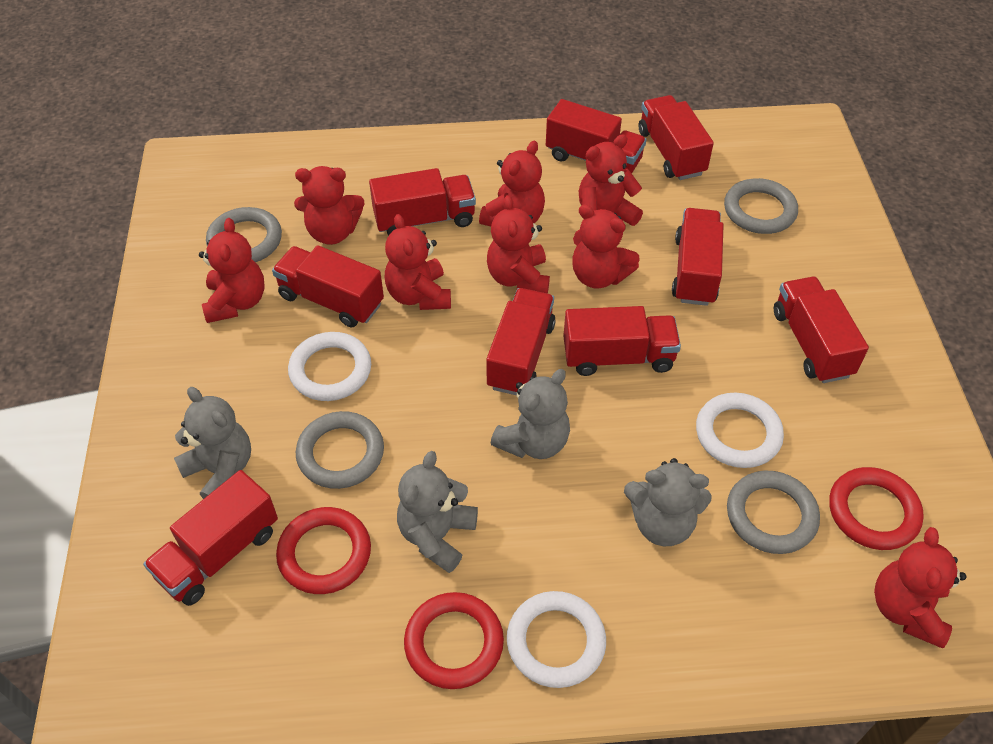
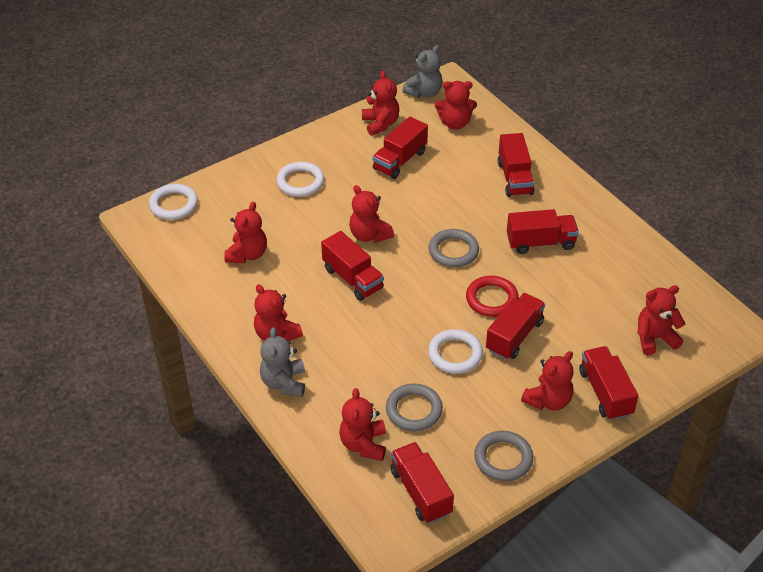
grey ring: 4 -> 3
grey teddy bear: 4 -> 2
red ring: 3 -> 1
red truck: 9 -> 7

